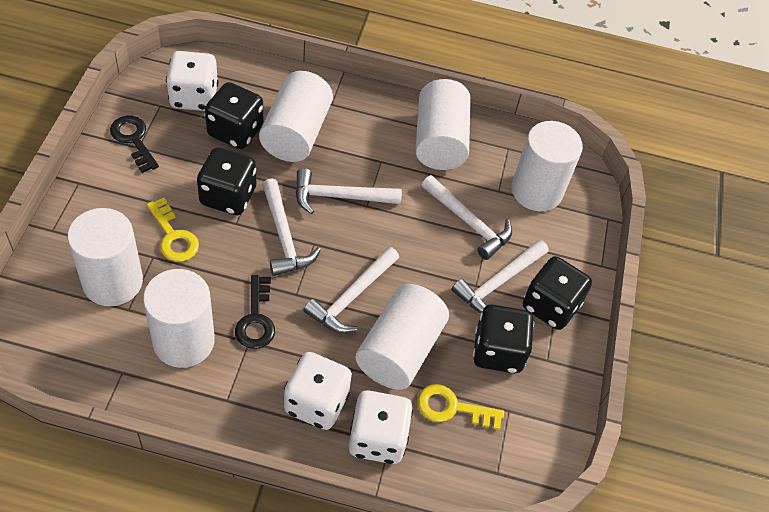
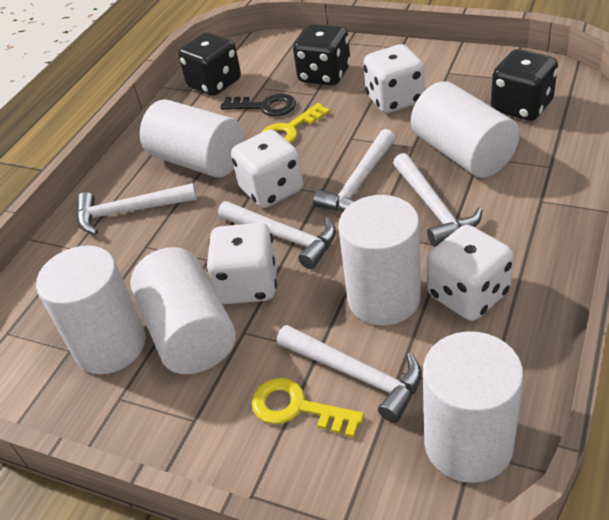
black dice: 4 -> 3
black key: 2 -> 1
white dice: 3 -> 4

